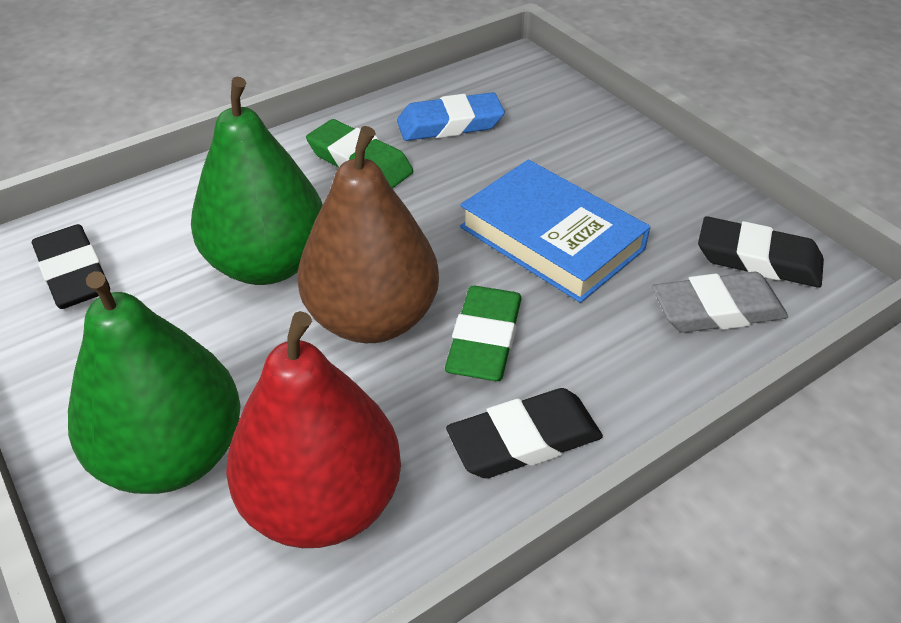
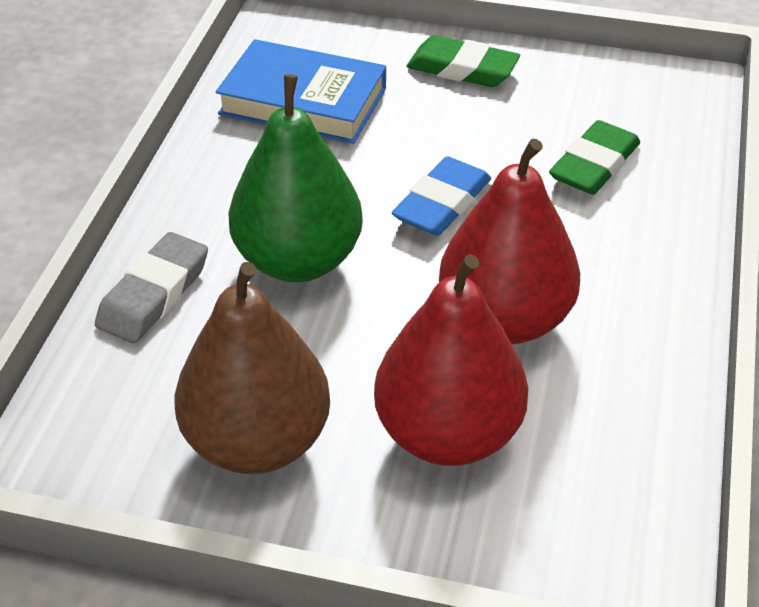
black eraser: 3 -> 0
green pear: 2 -> 1
red pear: 1 -> 2

